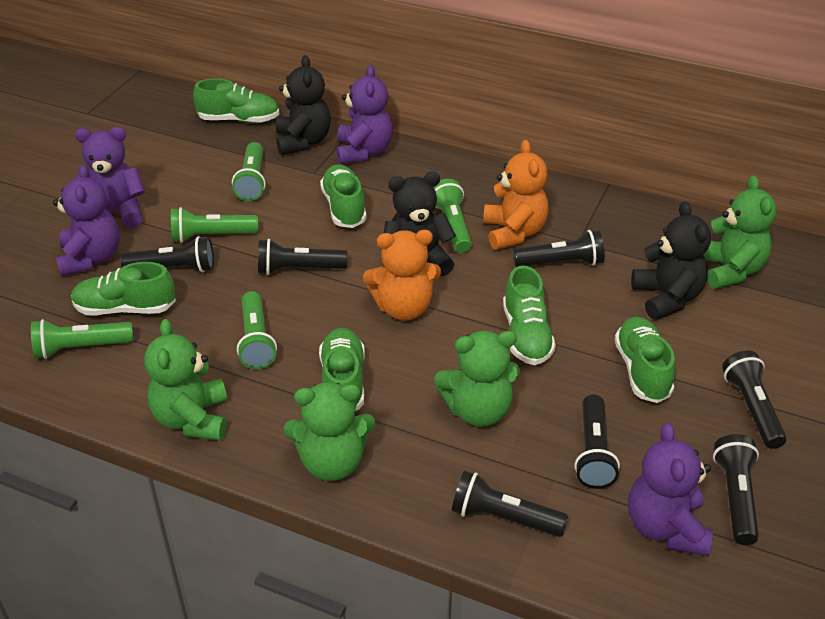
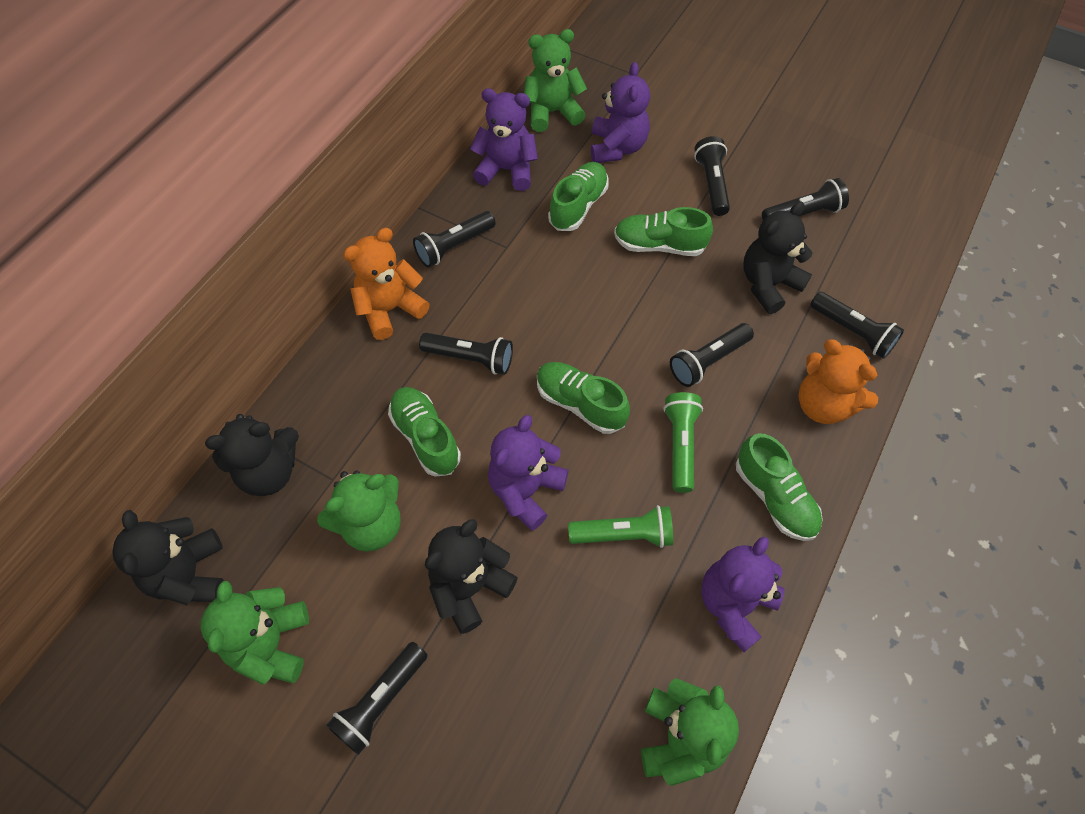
black teddy bear: 3 -> 4
green flashlight: 5 -> 2
green shoe: 6 -> 5

